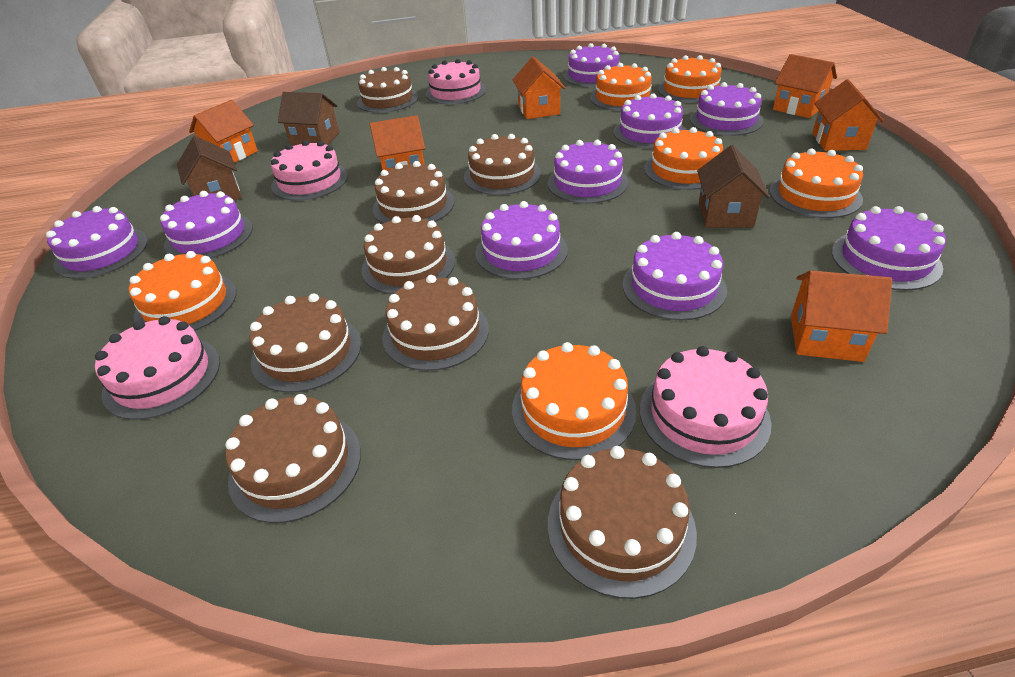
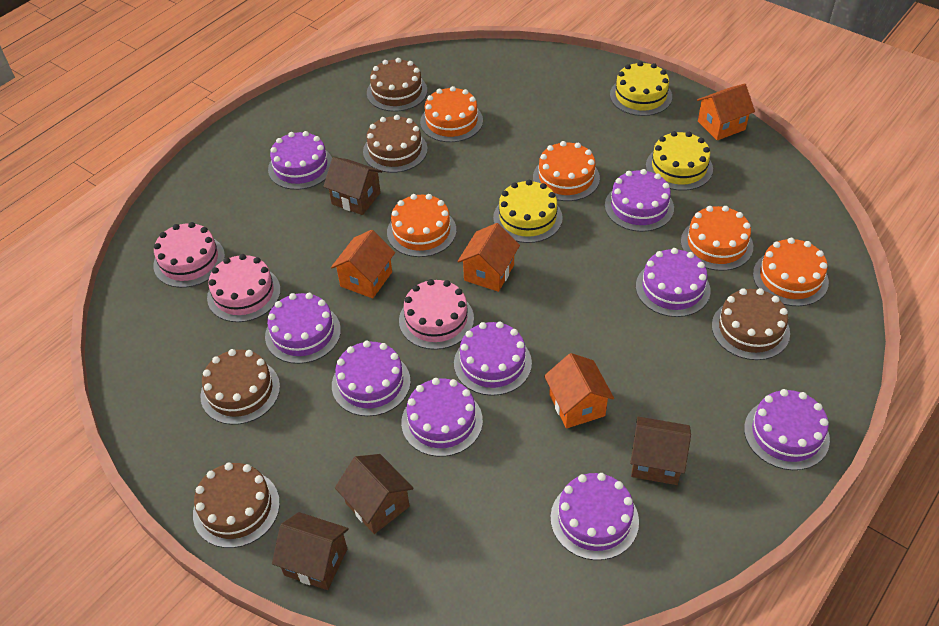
brown cake: 8 -> 5
brown house: 3 -> 4
orange cake: 6 -> 5
orange house: 6 -> 4
pink cake: 4 -> 3
yellow cake: 0 -> 3

